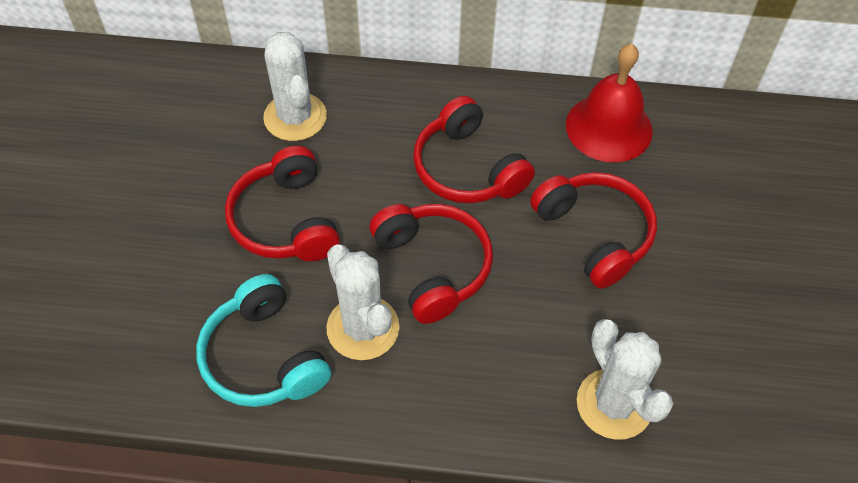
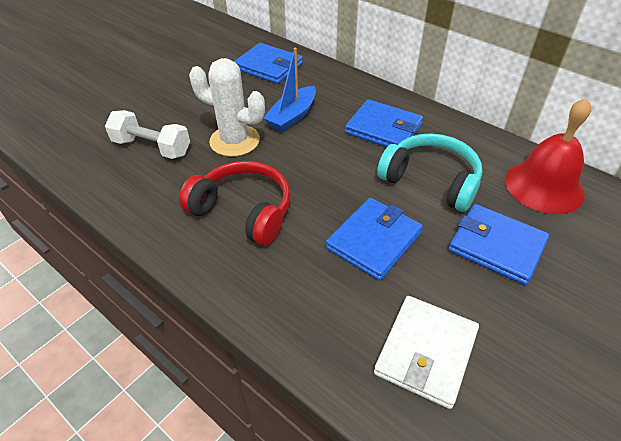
blue boat: 0 -> 1
blue wallet: 0 -> 4
red headphones: 4 -> 1
white cactus: 3 -> 1
white dumbbell: 0 -> 1
white wallet: 0 -> 1

